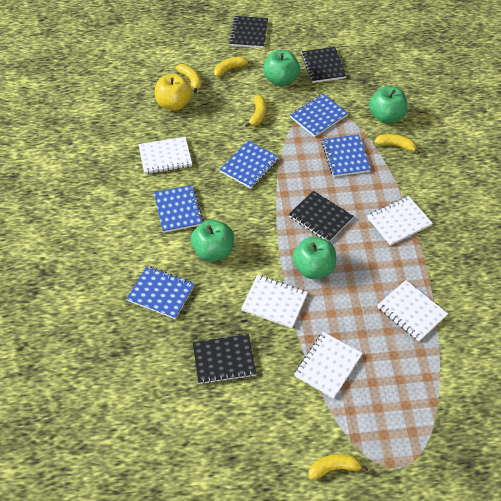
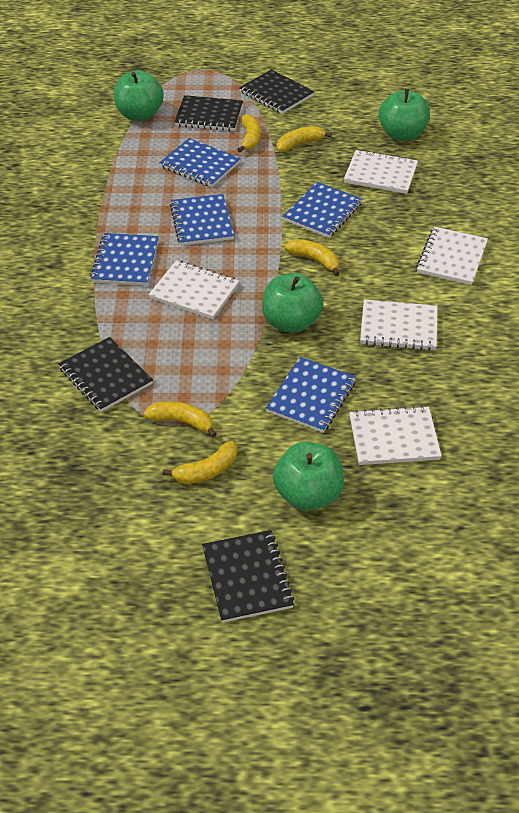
yellow apple: 1 -> 0

